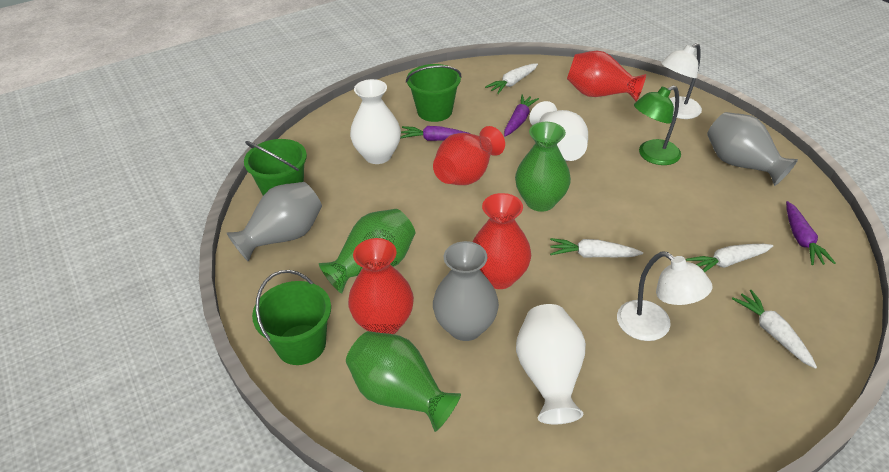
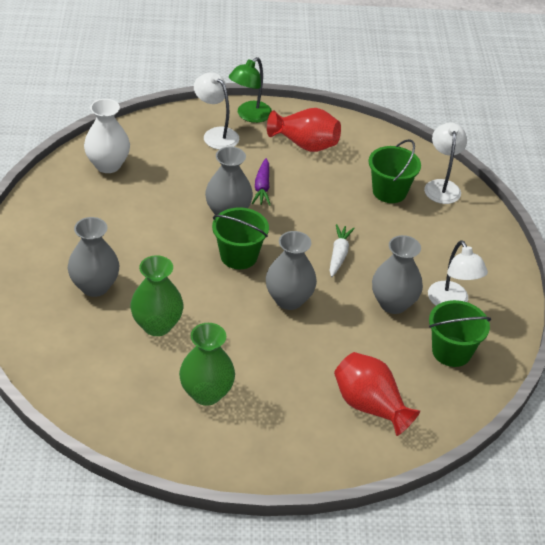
green vase: 3 -> 2
grey vase: 3 -> 4
purple carrot: 3 -> 1
red vase: 4 -> 2
white carrot: 4 -> 1
white lamp: 2 -> 3
white vase: 3 -> 1

